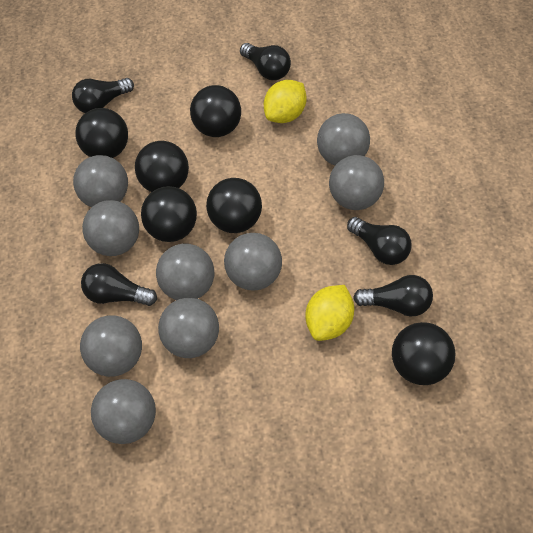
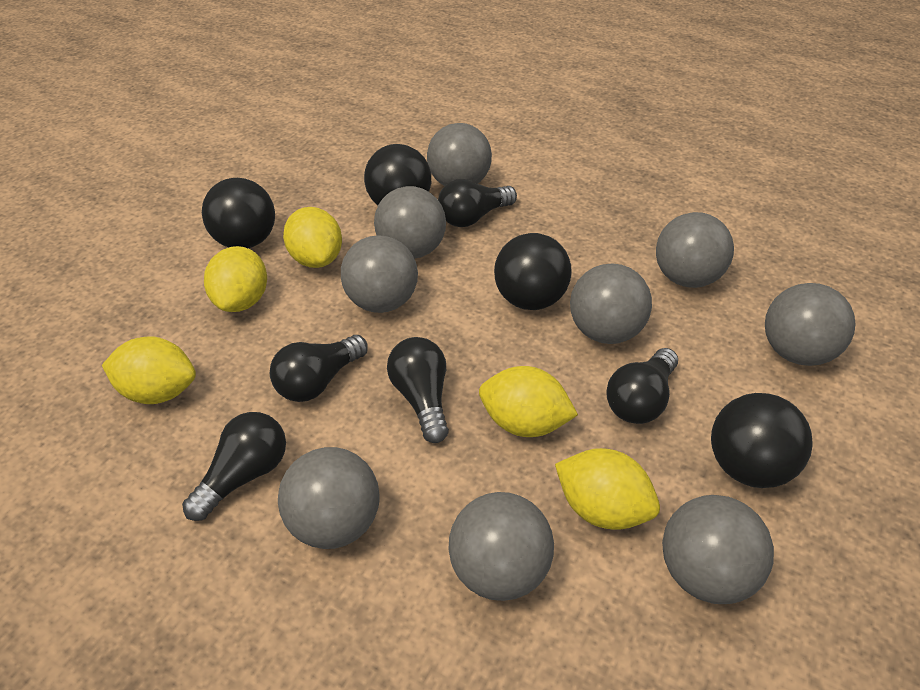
black ball: 6 -> 4
yellow lemon: 2 -> 5

